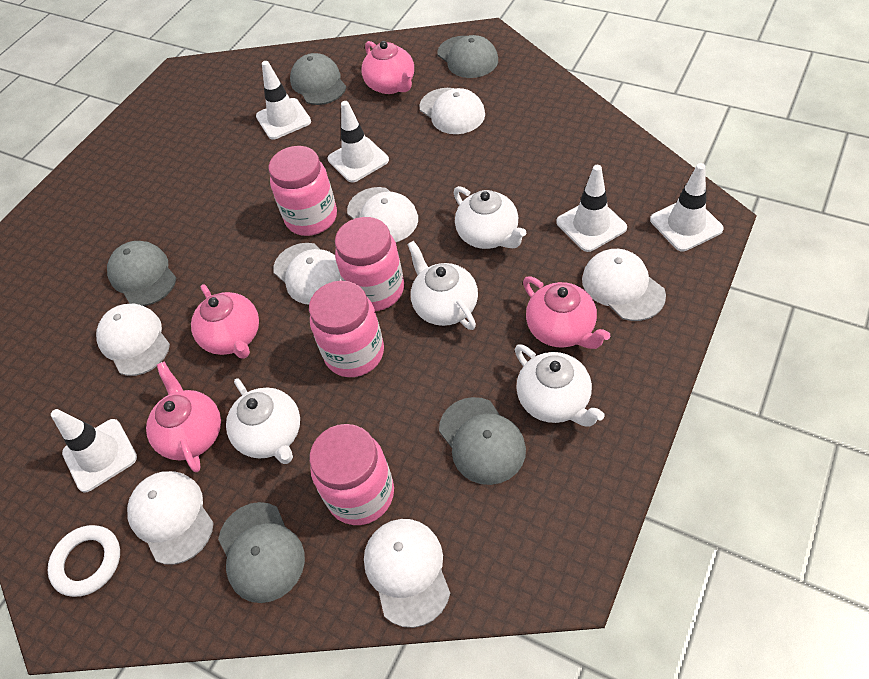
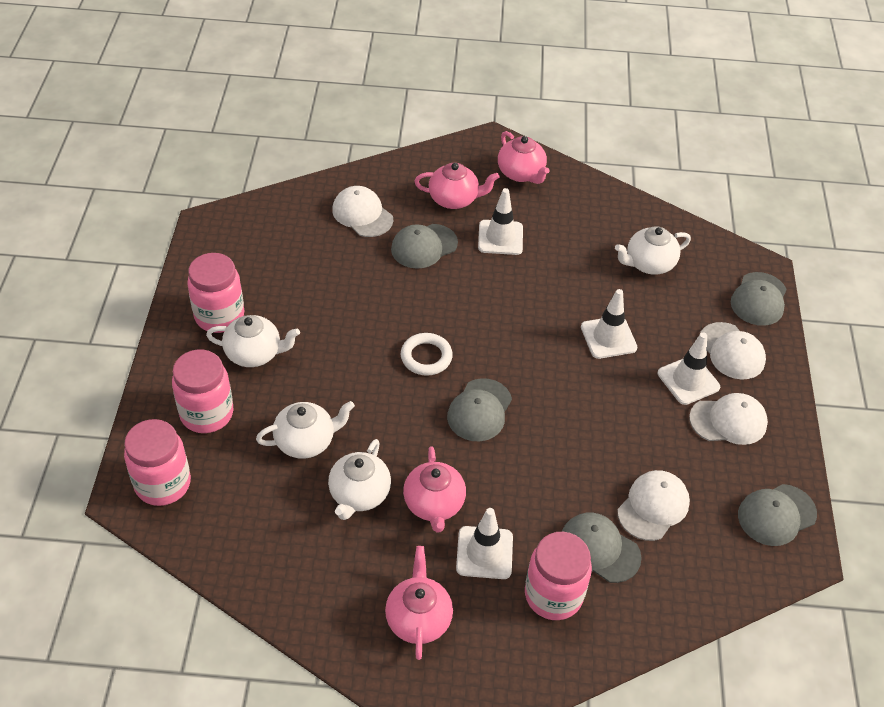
white cap: 7 -> 4
white traffic cone: 5 -> 4

